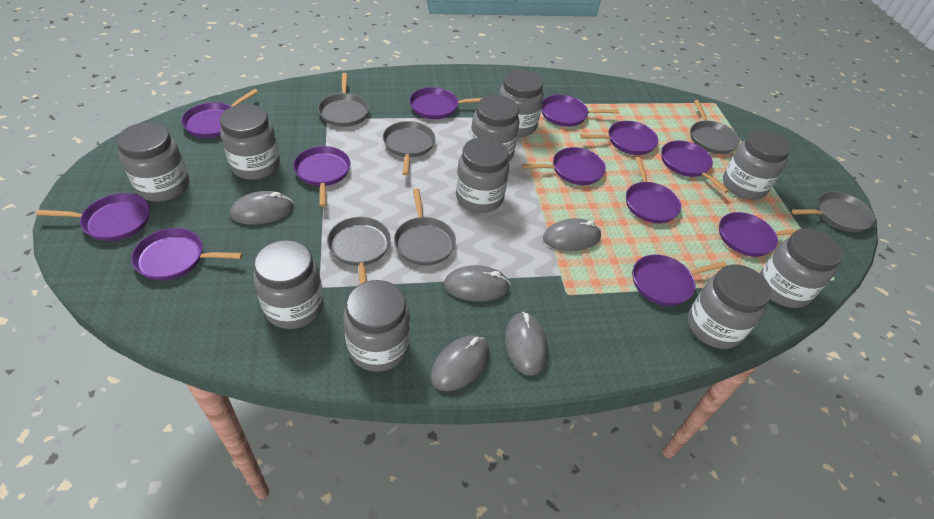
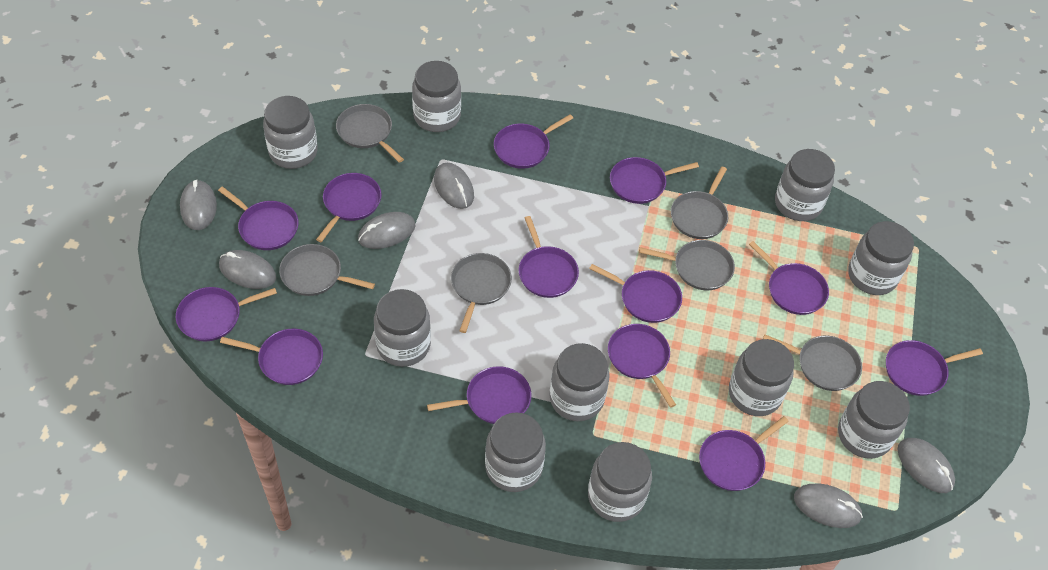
grey mouse: 5 -> 6
purple pan: 12 -> 13

